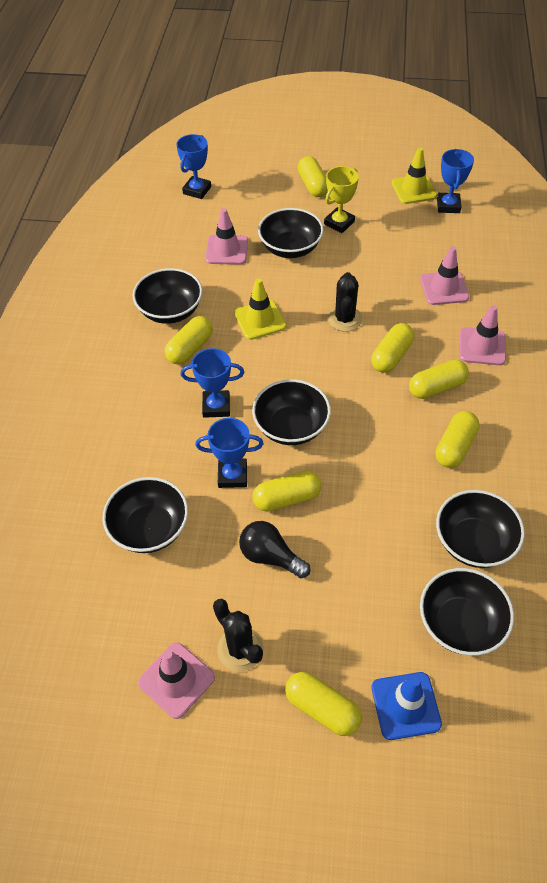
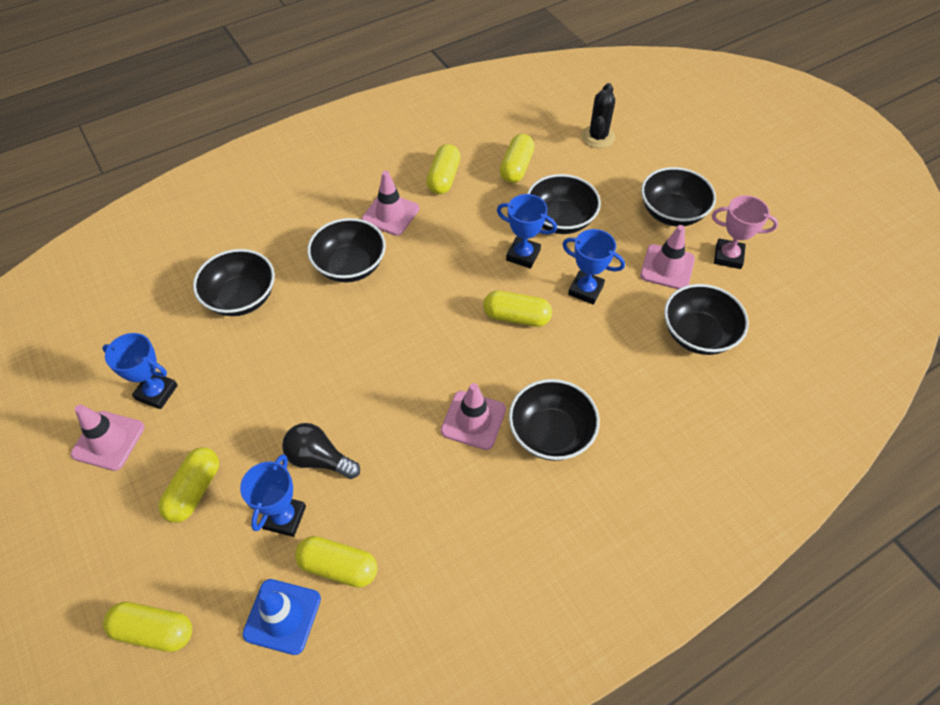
black cactus: 2 -> 1
pink trophy: 0 -> 1
yellow capsule: 7 -> 6
yellow traffic cone: 2 -> 0
yellow trophy: 1 -> 0

